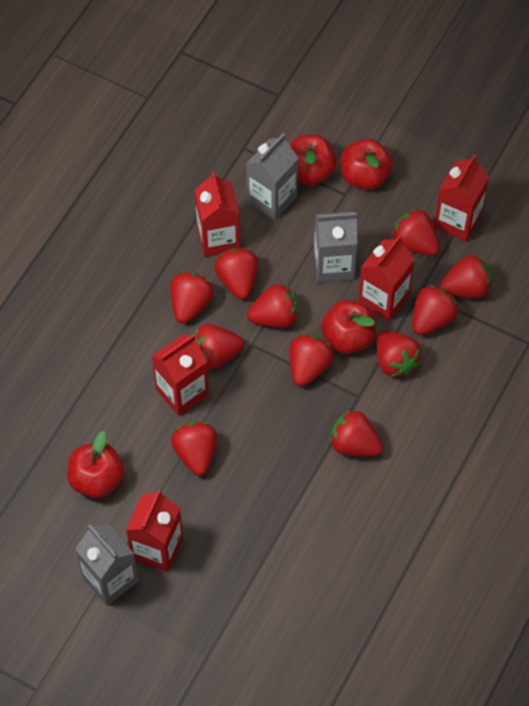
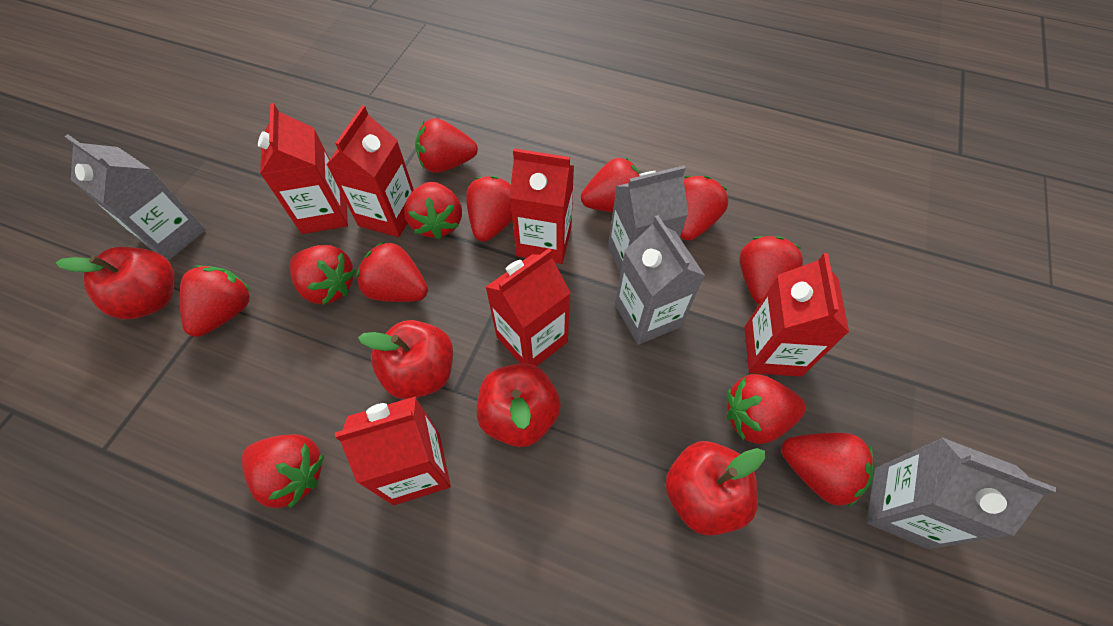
grey carton: 3 -> 4
red carton: 5 -> 6
red strawberry: 11 -> 12

